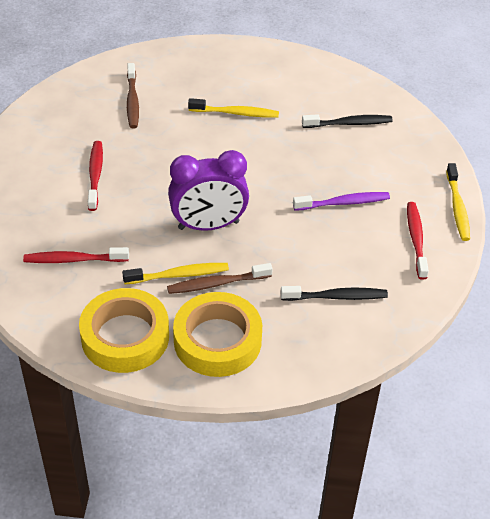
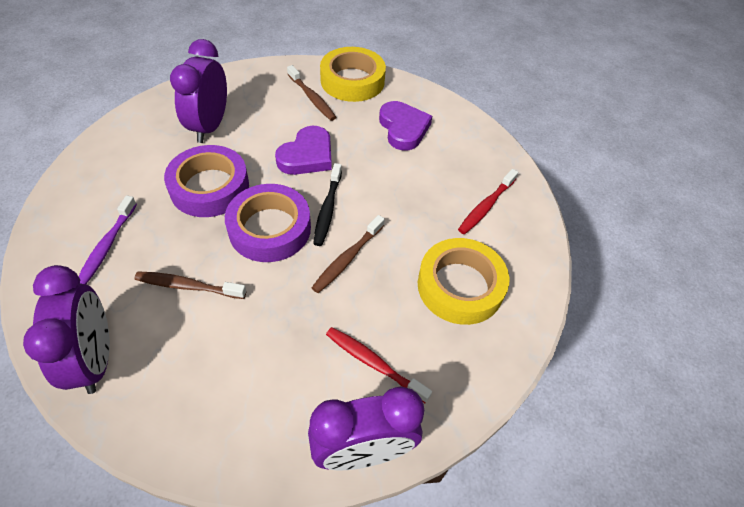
black toothbrush: 2 -> 1
brown toothbrush: 2 -> 3
purple clock: 1 -> 3
purple heart: 0 -> 2
purple tape: 0 -> 2
red toothbrush: 3 -> 2
yellow toothbrush: 3 -> 0

